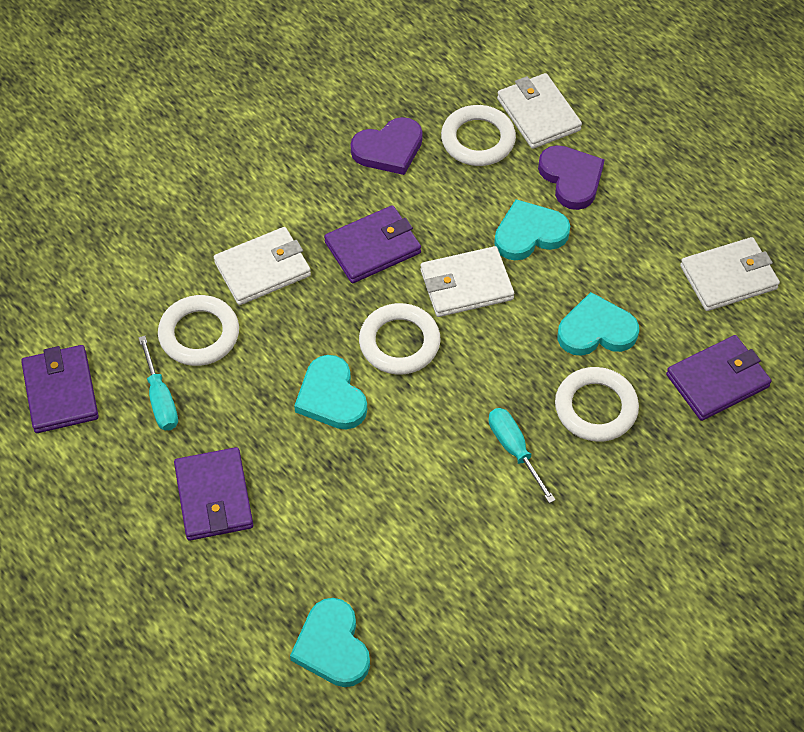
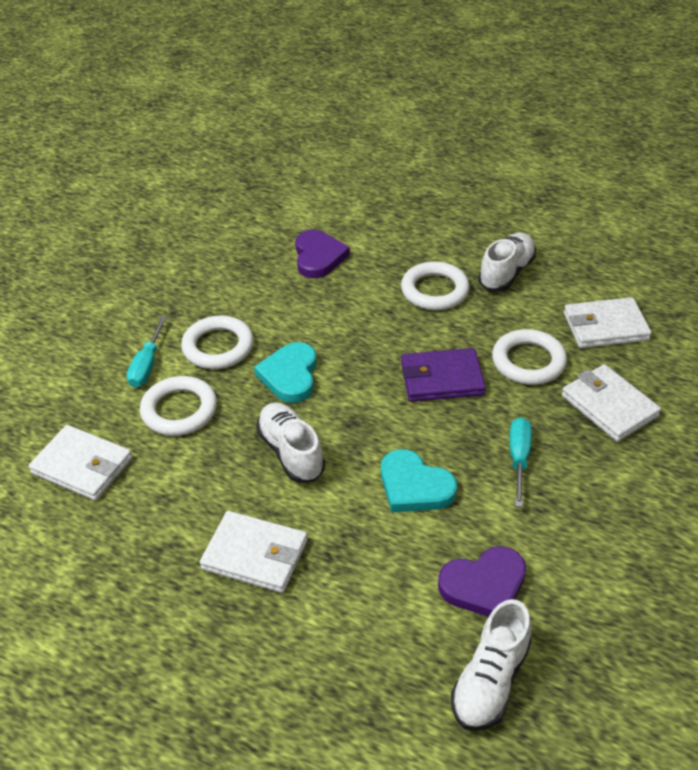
purple wallet: 4 -> 1
turquoise heart: 4 -> 2
white shoe: 0 -> 3

